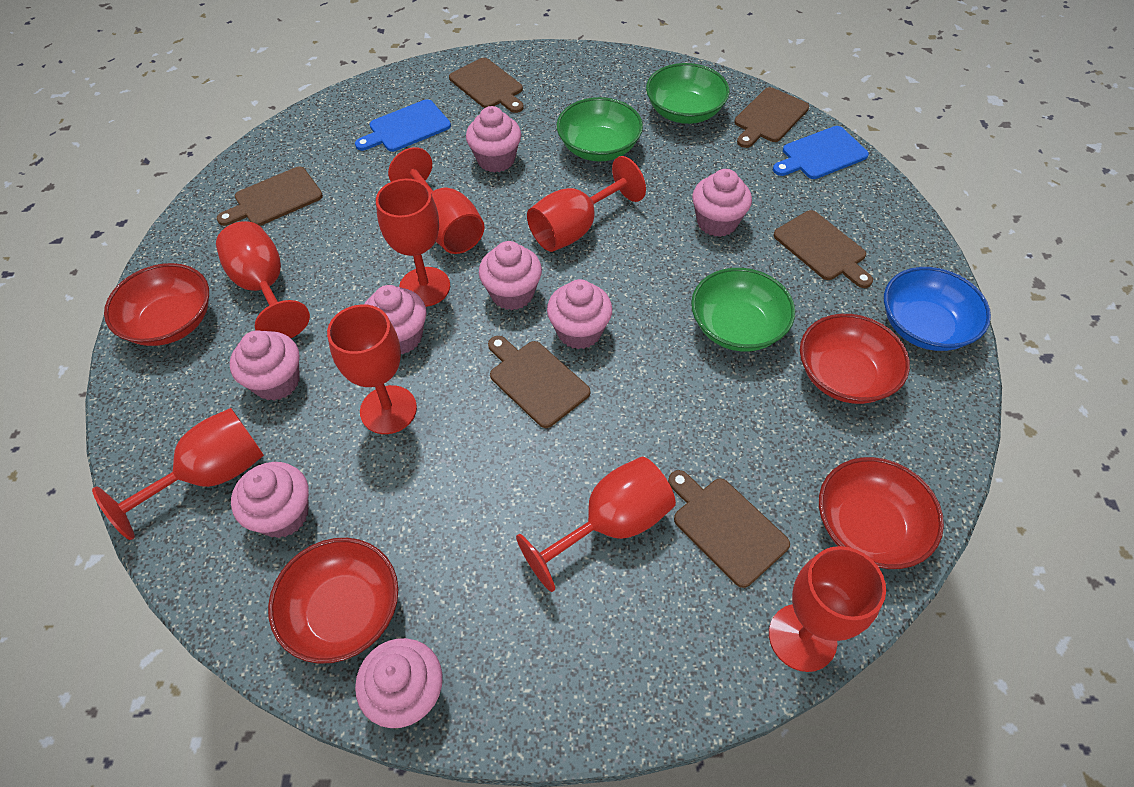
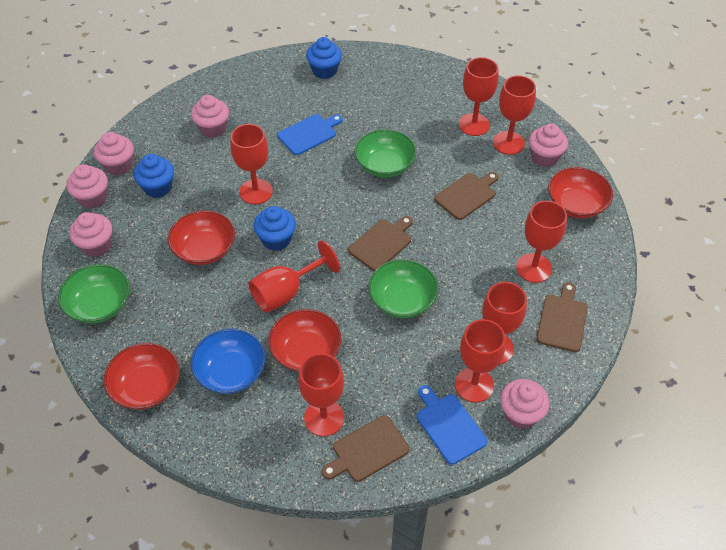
blue cupcake: 0 -> 3
brown cutting board: 6 -> 4
pink cupcake: 8 -> 6

